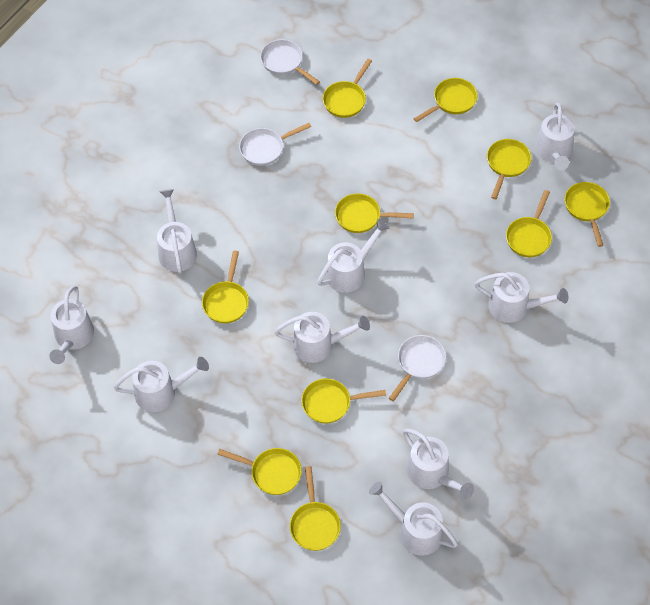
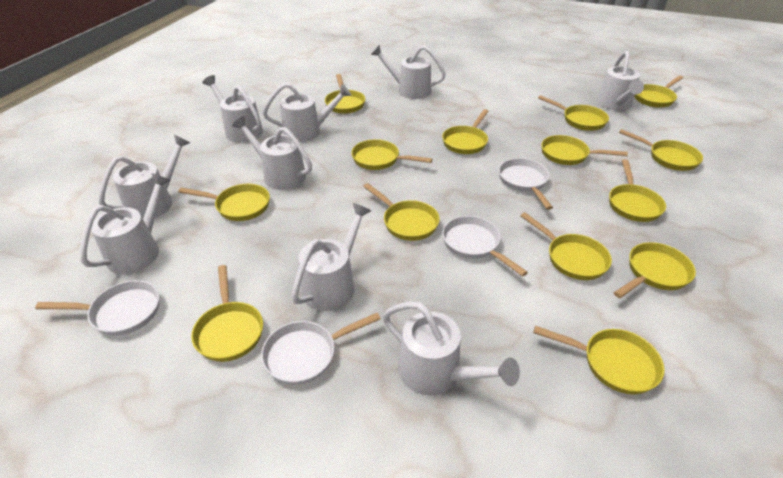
white pan: 3 -> 4
yellow pan: 10 -> 14

